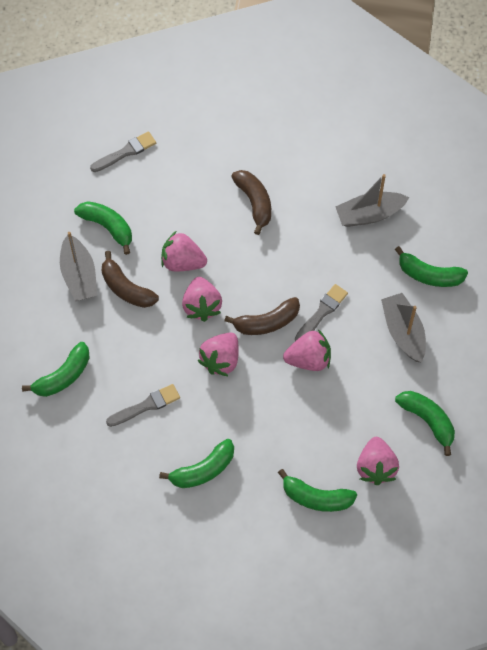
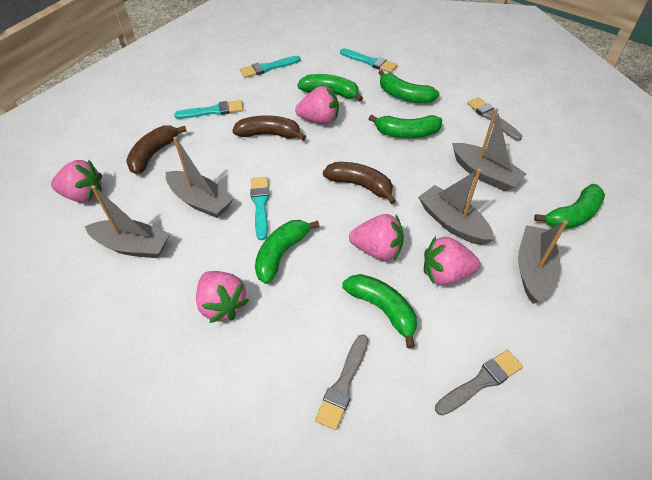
grey boat: 3 -> 5
turquoise brush: 0 -> 4

